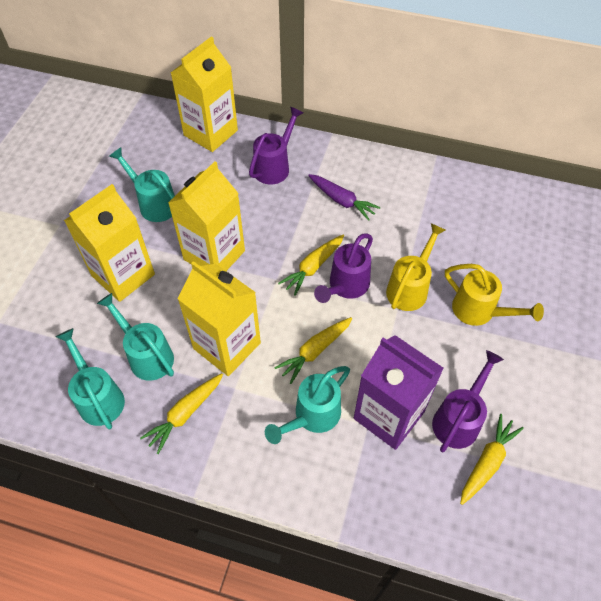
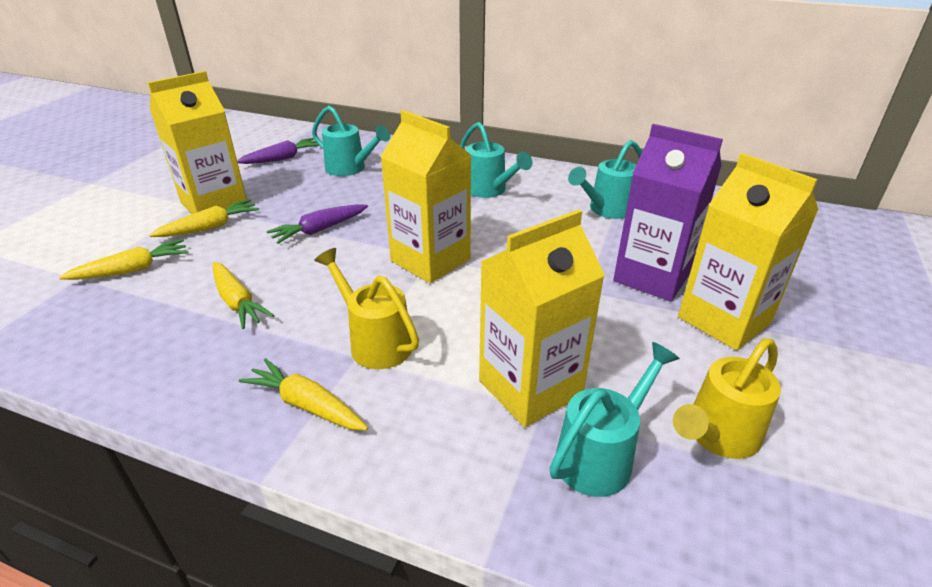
purple carrot: 1 -> 2
purple watering can: 3 -> 0

